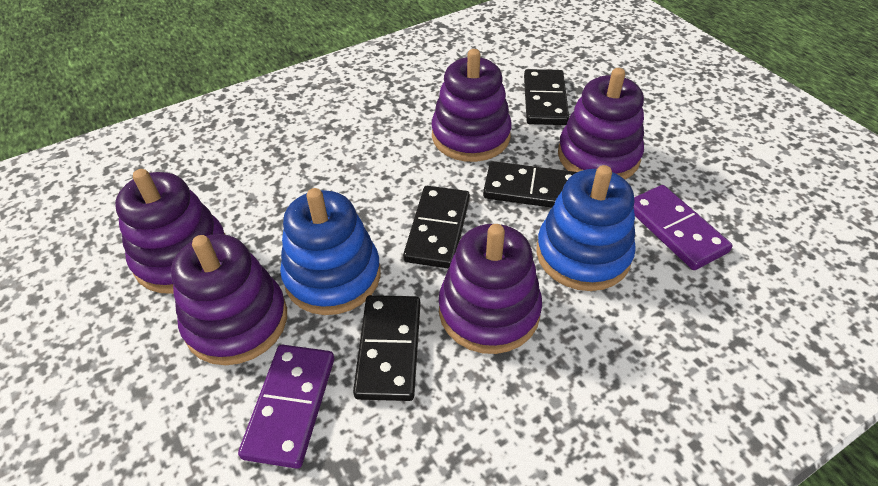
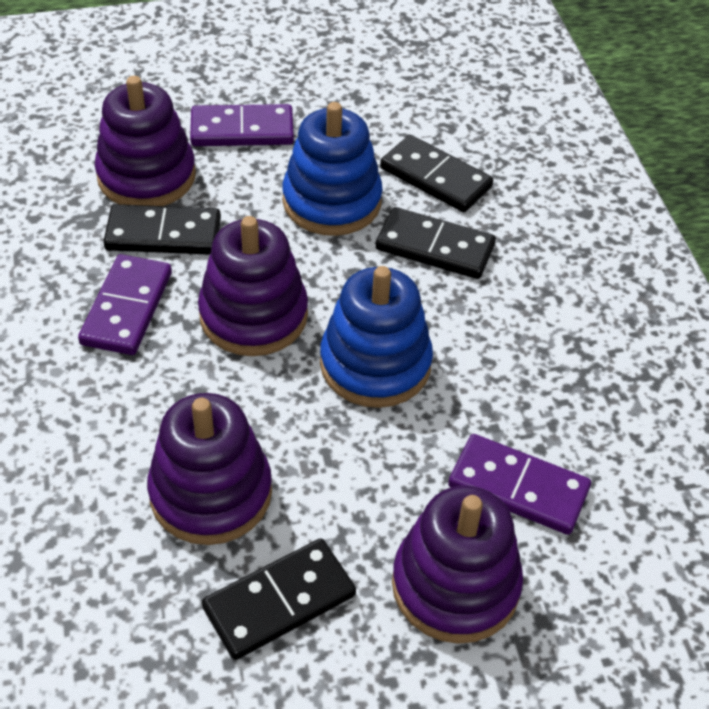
purple domino: 2 -> 3
purple stacking toy: 5 -> 4

